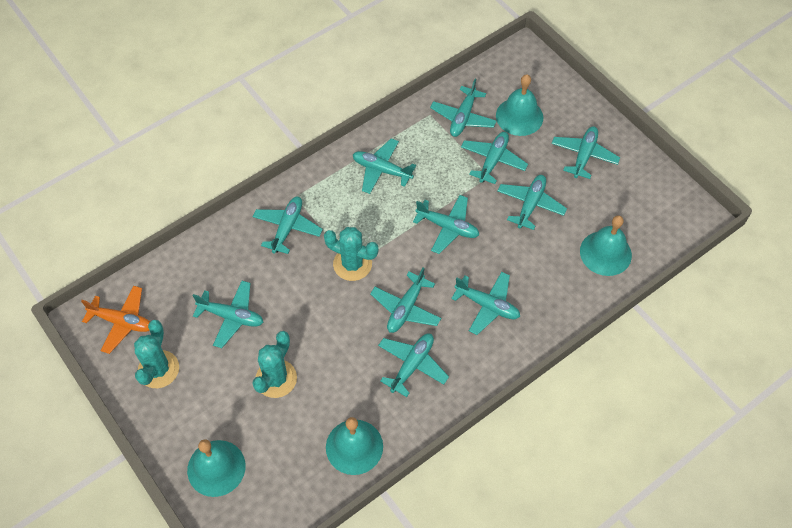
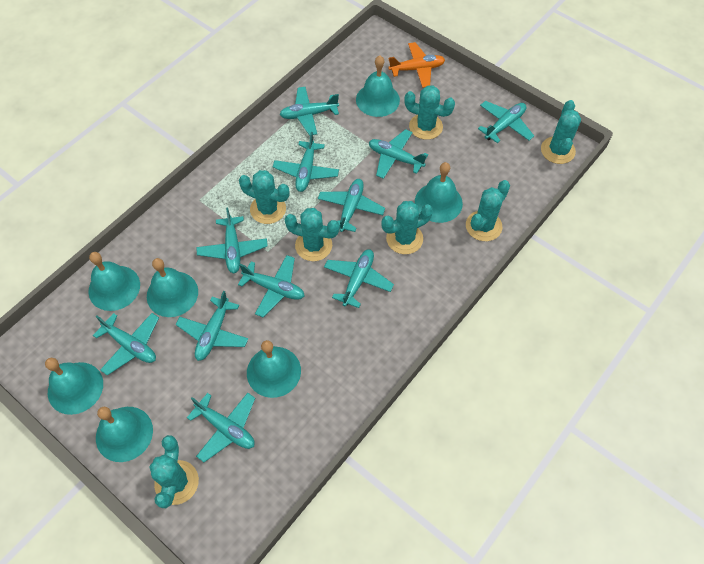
turquoise bell: 4 -> 7
turquoise cactus: 3 -> 7

